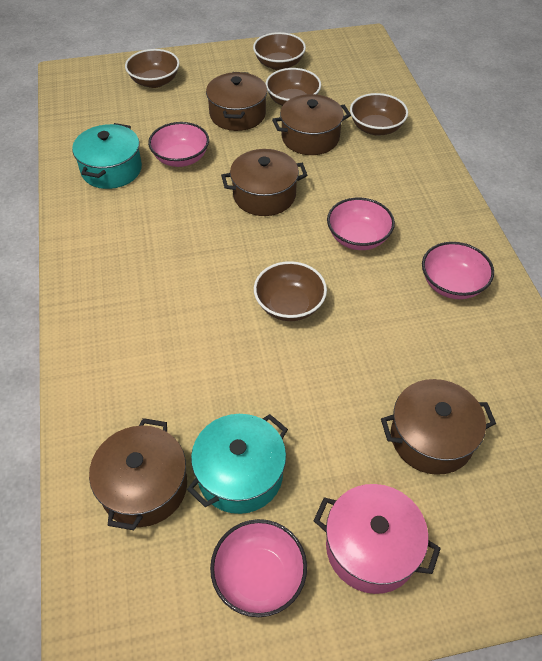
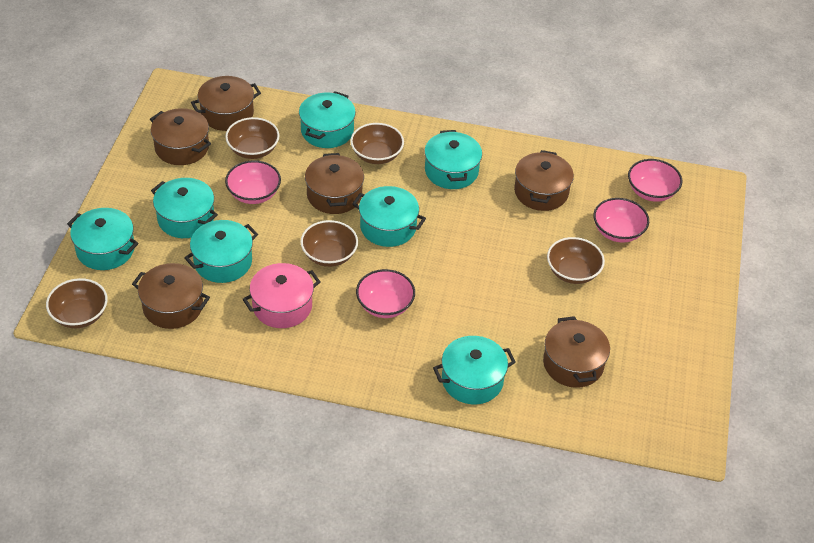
brown pot: 5 -> 6
turquoise pot: 2 -> 7

